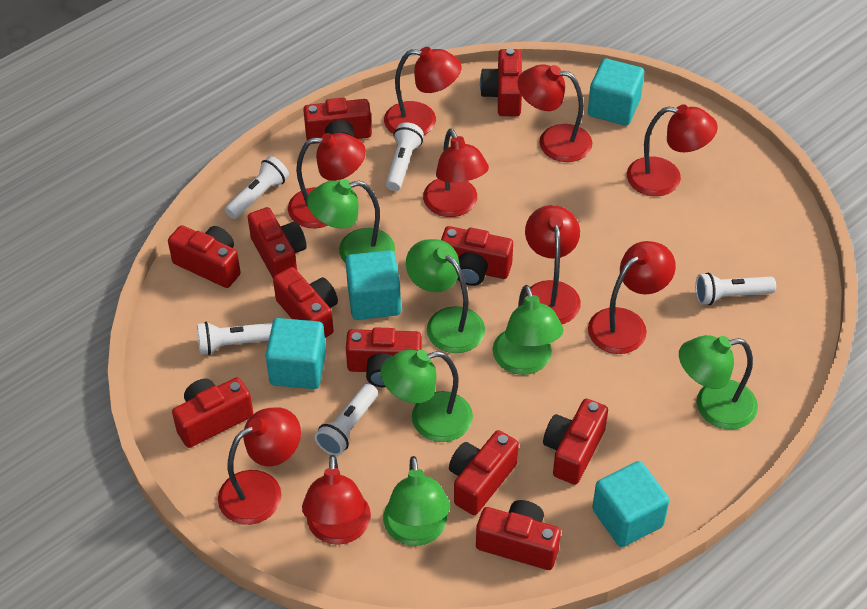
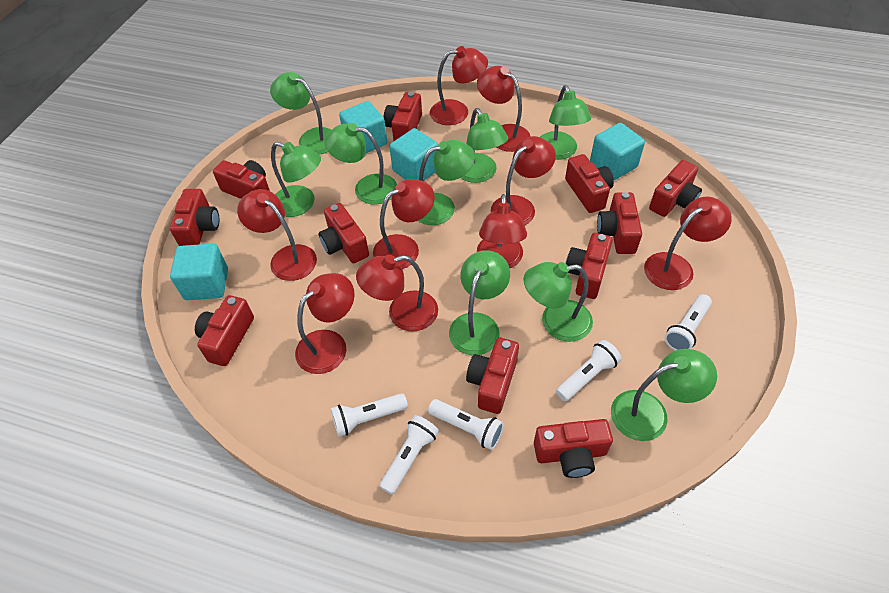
green lamp: 6 -> 9

